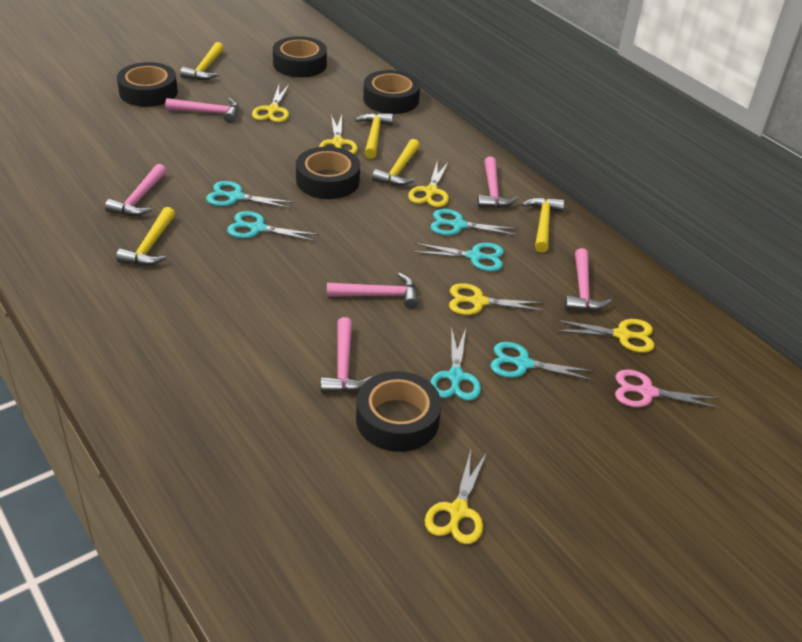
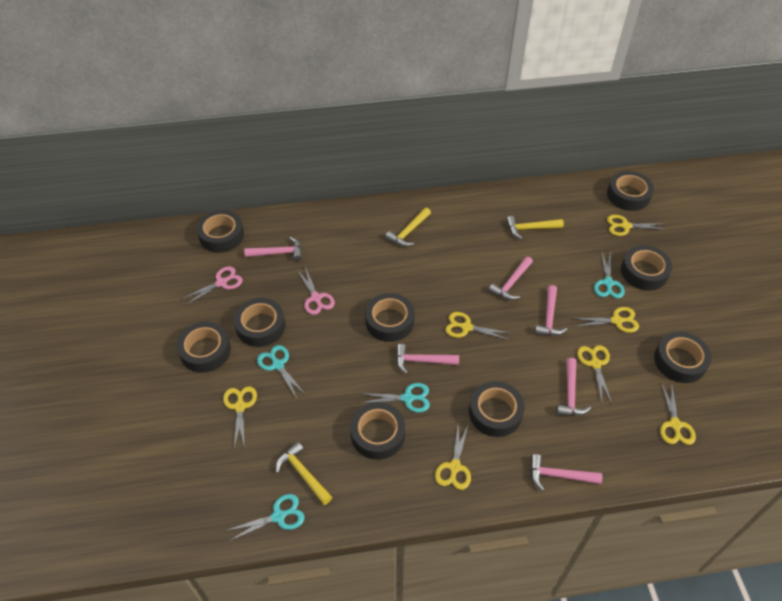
black tape: 5 -> 9
pink scissors: 1 -> 2
turquoise scissors: 6 -> 4
yellow hammer: 5 -> 3
yellow scissors: 6 -> 7

